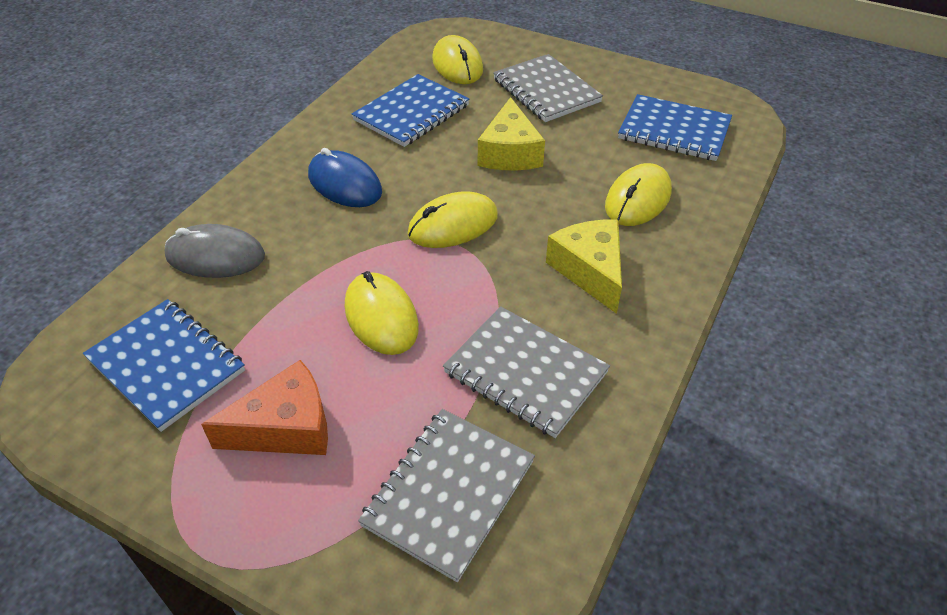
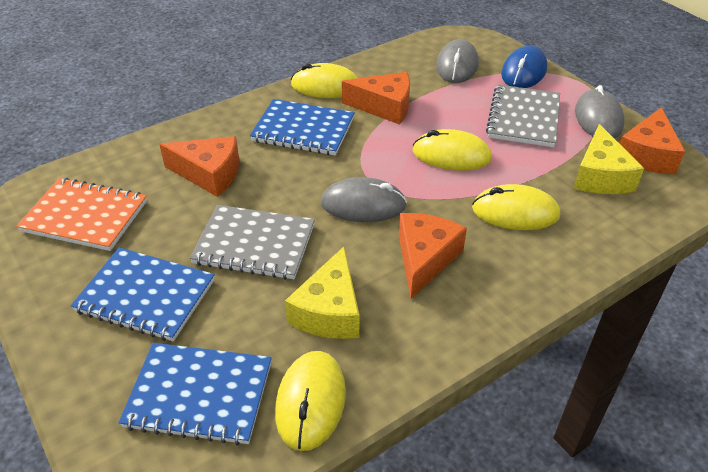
grey mouse: 1 -> 3
grey notebook: 3 -> 2
orange cheese: 1 -> 4
orange notebook: 0 -> 1

